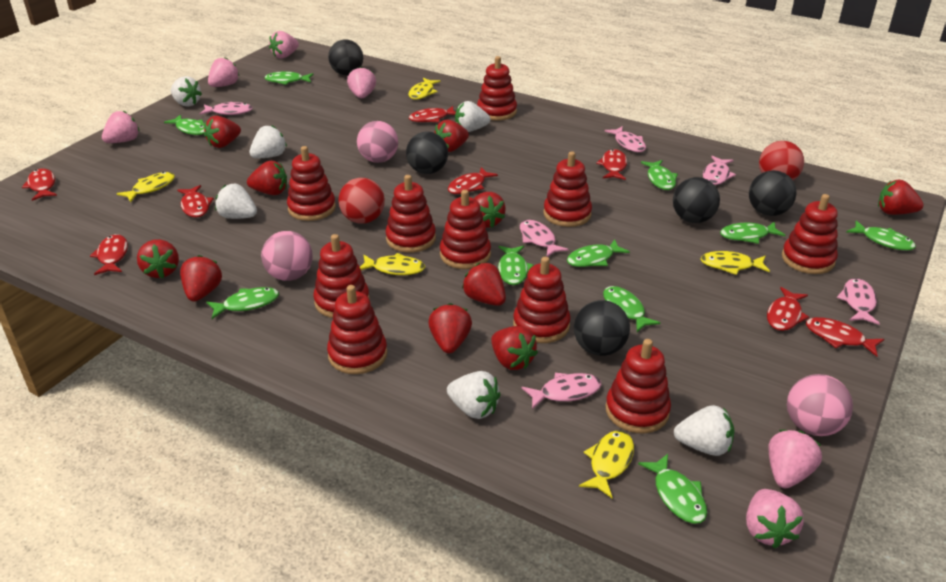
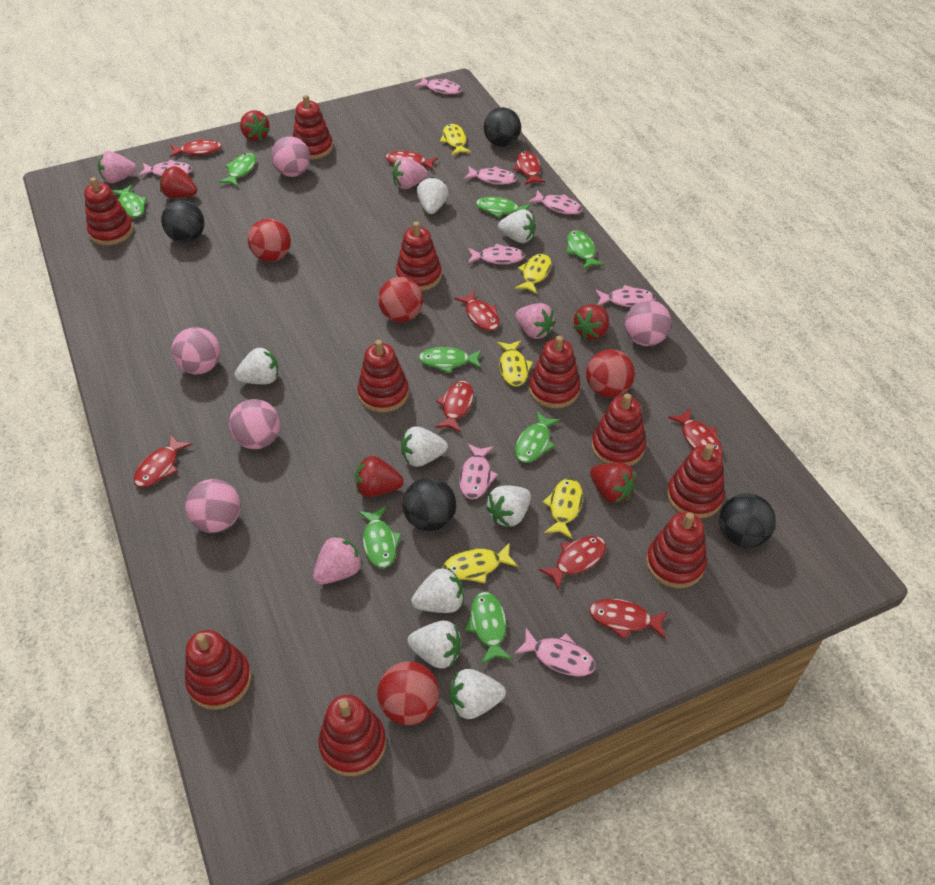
black ball: 5 -> 4
green fish: 10 -> 8
pink ball: 3 -> 5
pink fish: 6 -> 8
pink strawberry: 6 -> 4
red ball: 2 -> 4
red fish: 8 -> 9
red strawberry: 10 -> 5
white strawberry: 6 -> 8

